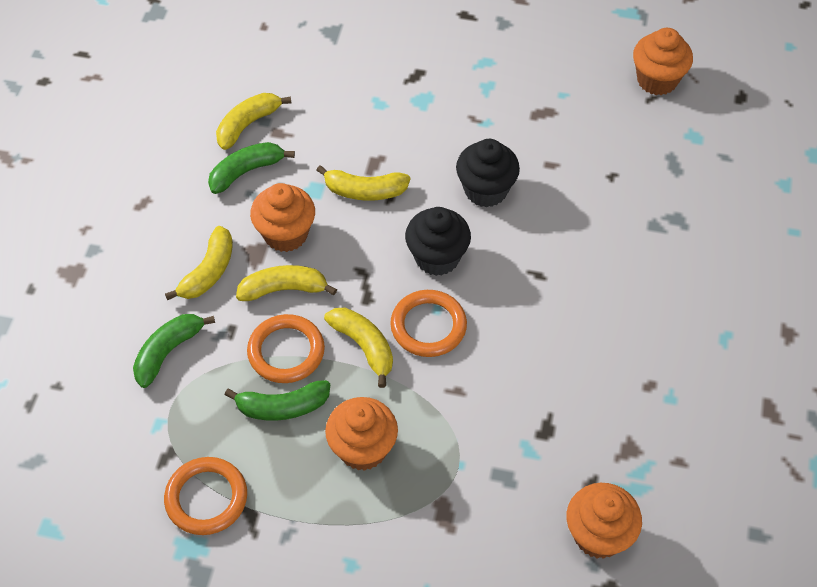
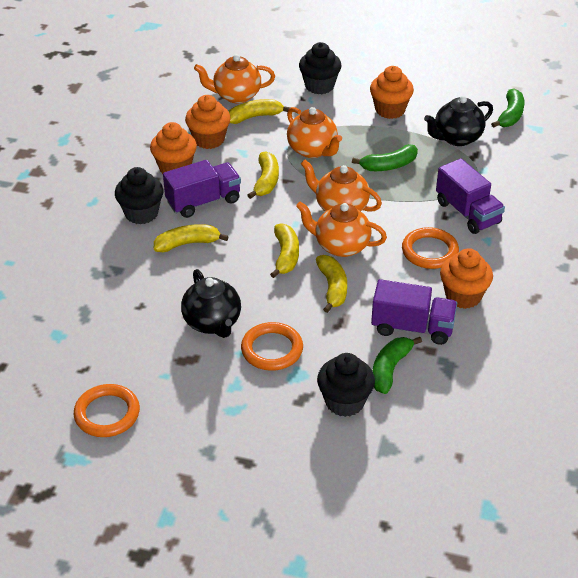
black cupcake: 2 -> 3
black teapot: 0 -> 2
orange teapot: 0 -> 4
purple truck: 0 -> 3

